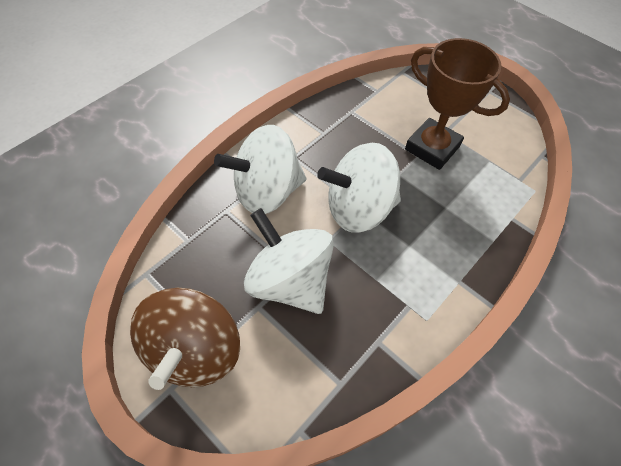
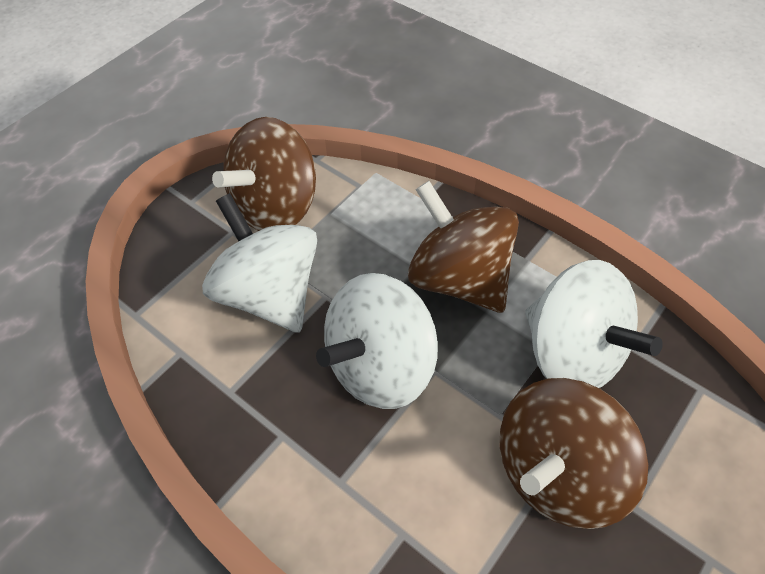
brown spinning top: 1 -> 3
brown trophy: 1 -> 0

